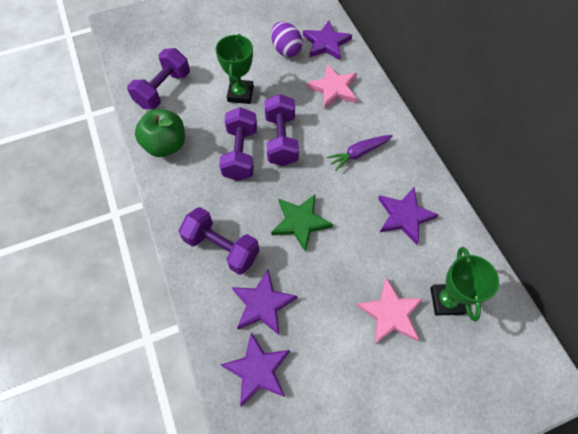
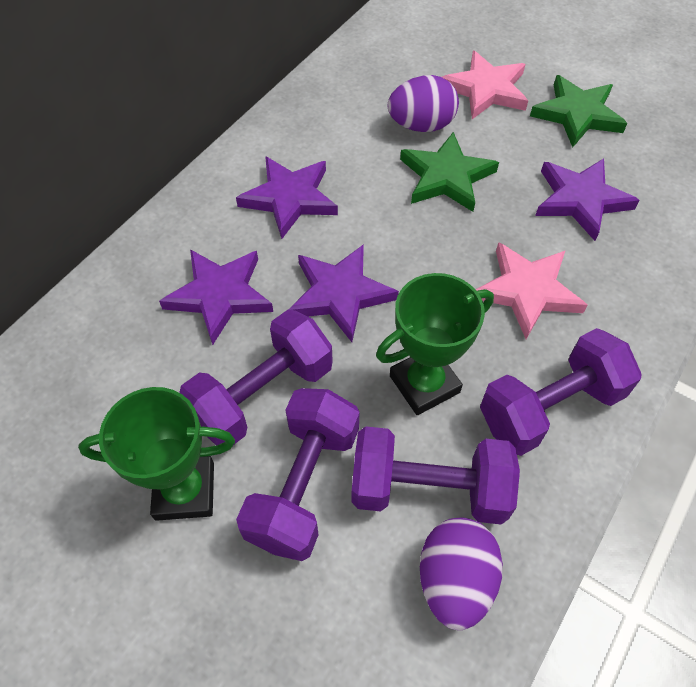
green apple: 1 -> 0
green star: 1 -> 2
purple carrot: 1 -> 0
purple egg: 1 -> 2

